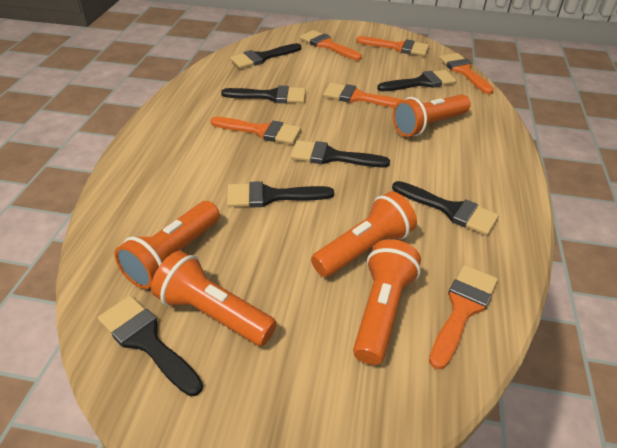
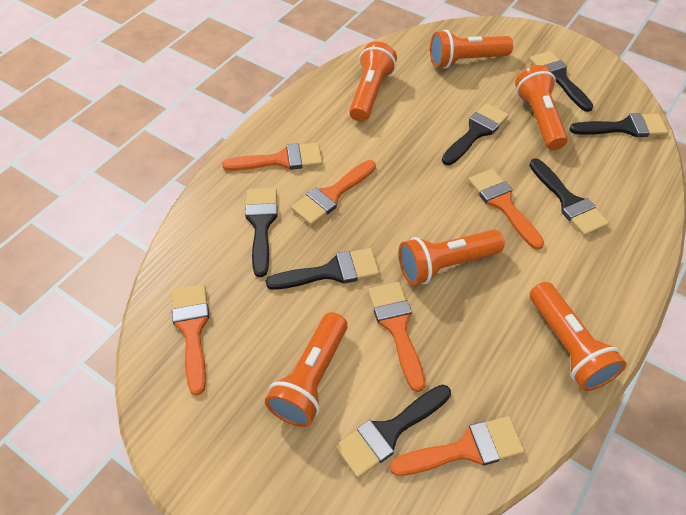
orange flashlight: 5 -> 6

